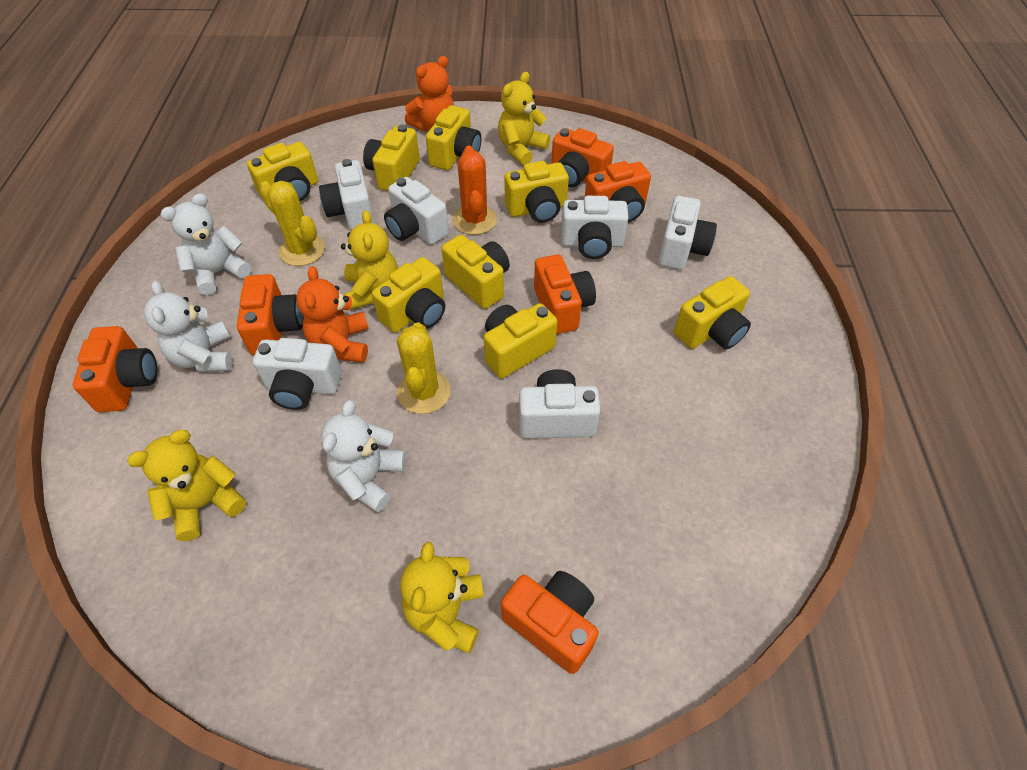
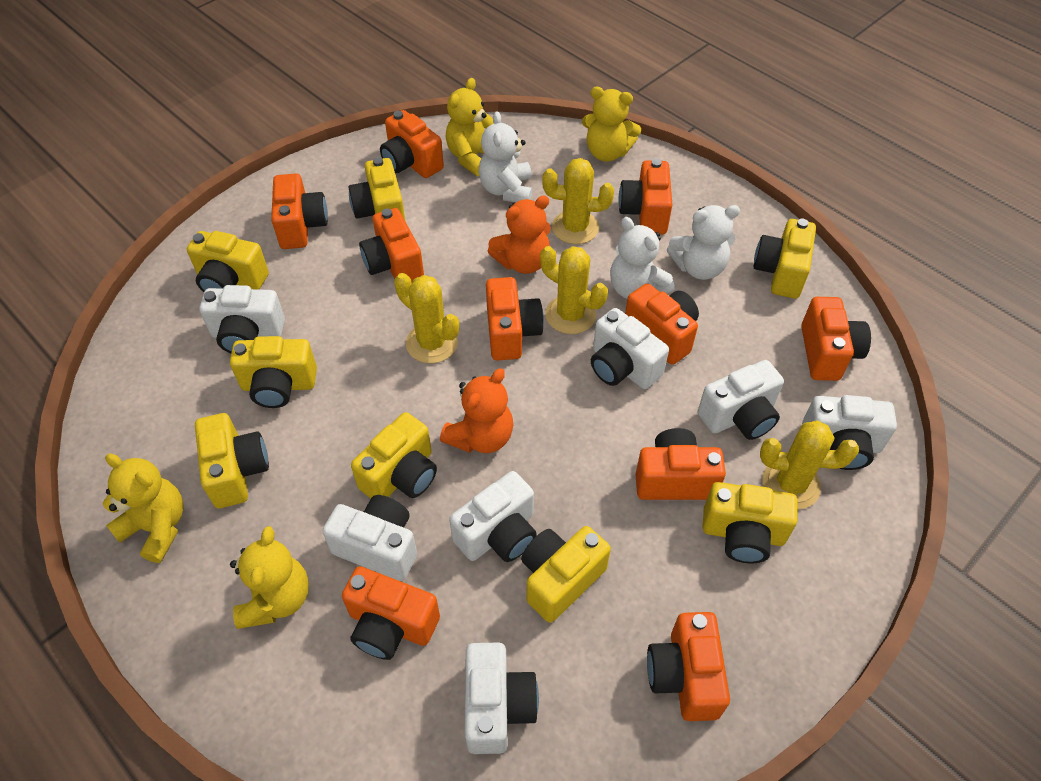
orange cactus: 1 -> 0
orange camera: 6 -> 10
white camera: 6 -> 7
yellow cactus: 2 -> 4

